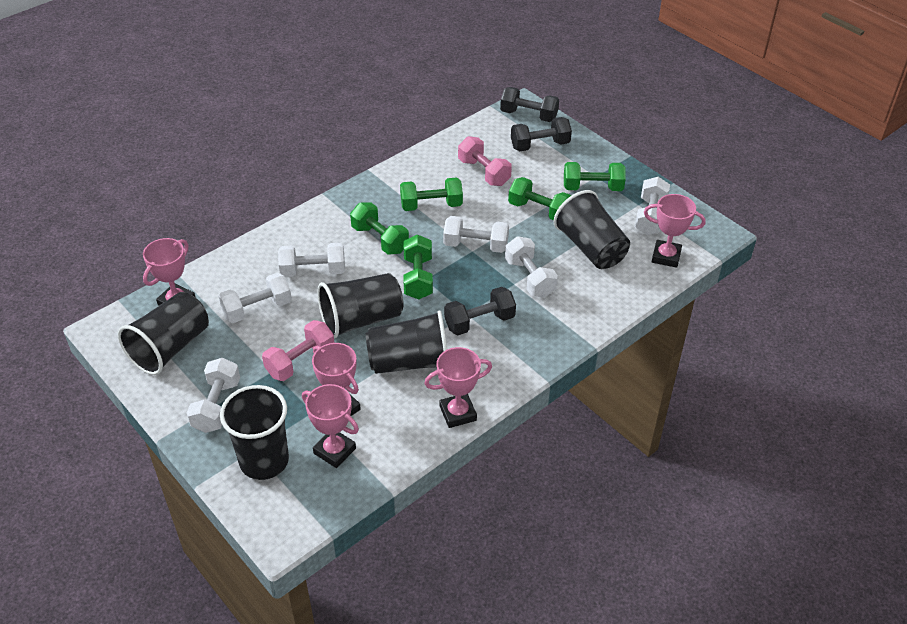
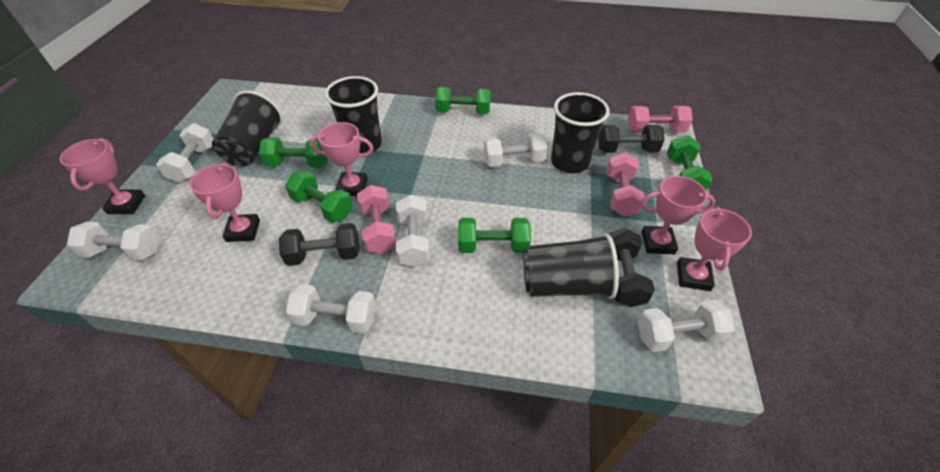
black cup: 5 -> 4
pink dumbbell: 2 -> 3

